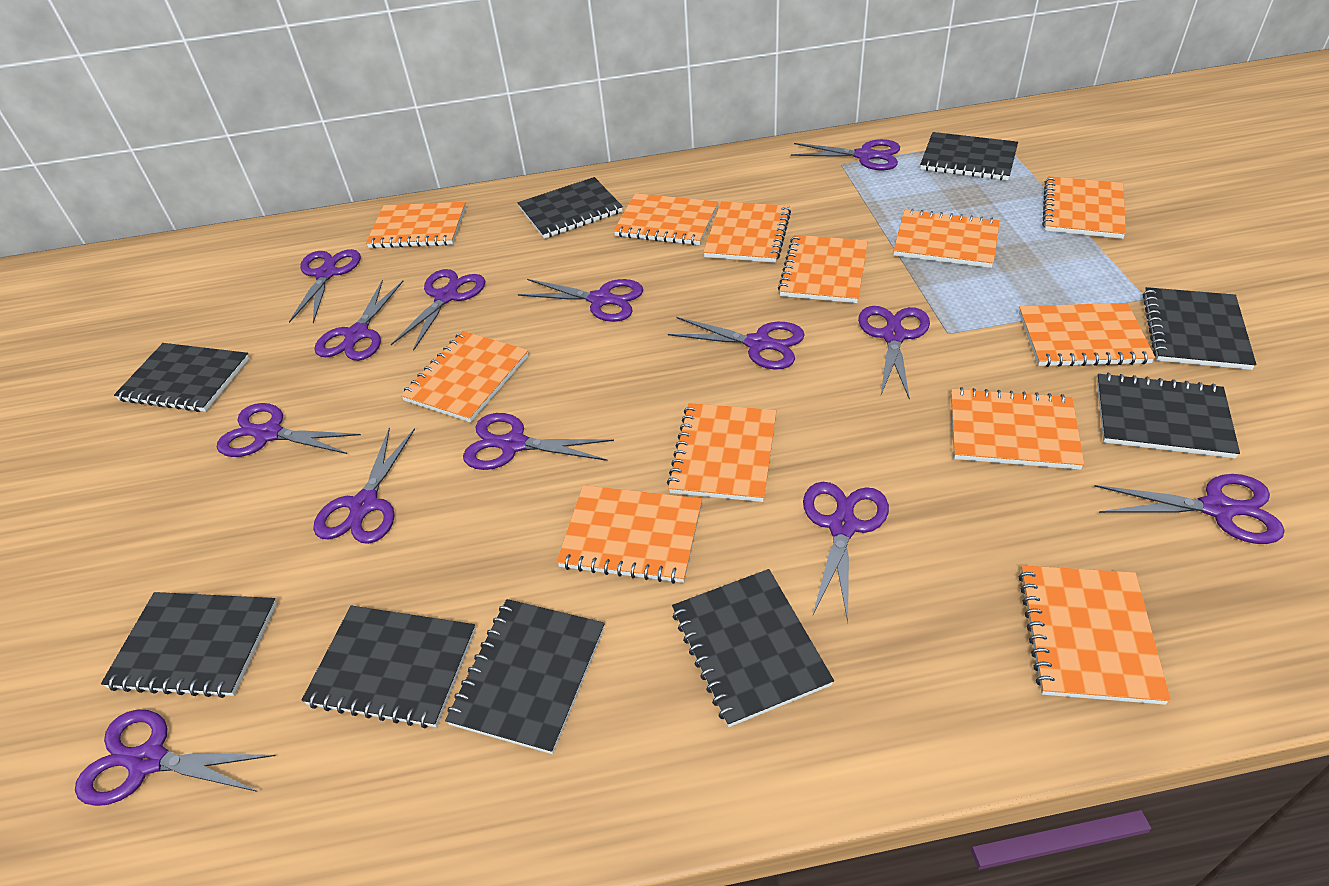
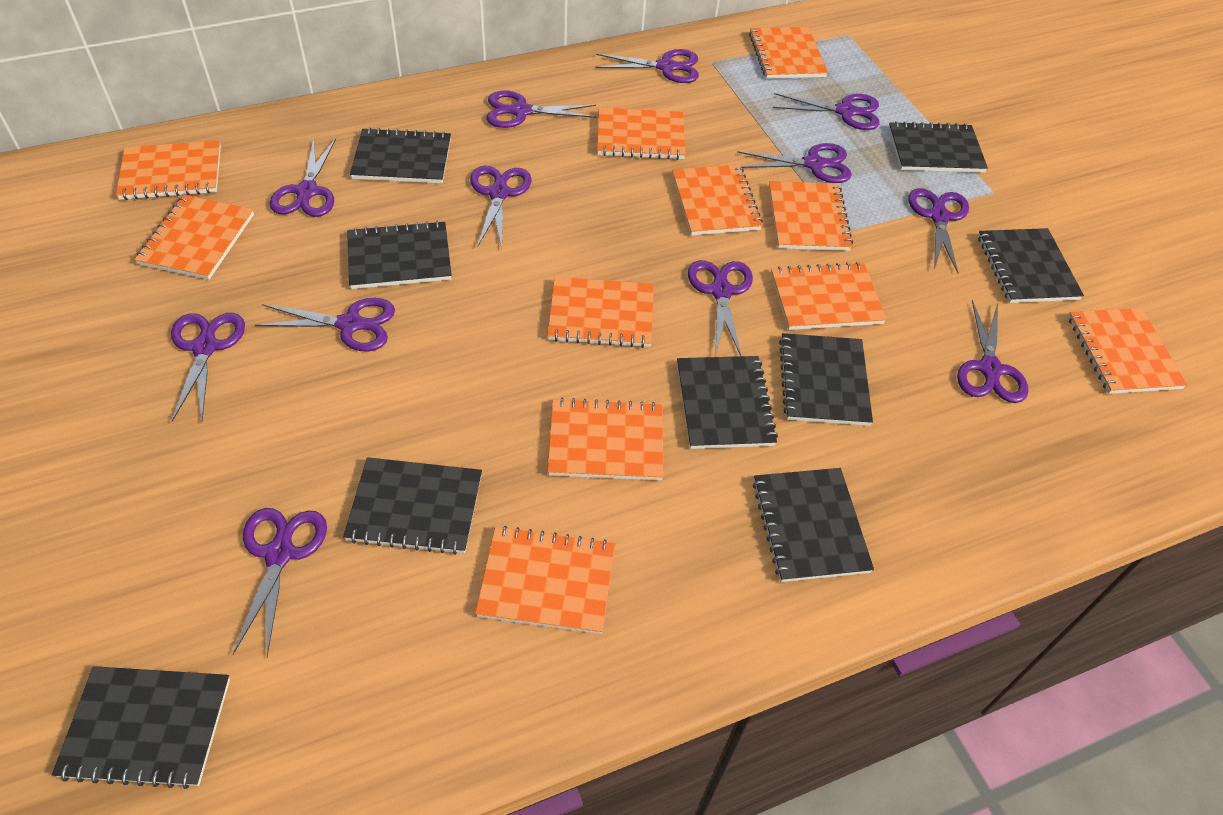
orange notebook: 12 -> 11
purple scissors: 13 -> 12

